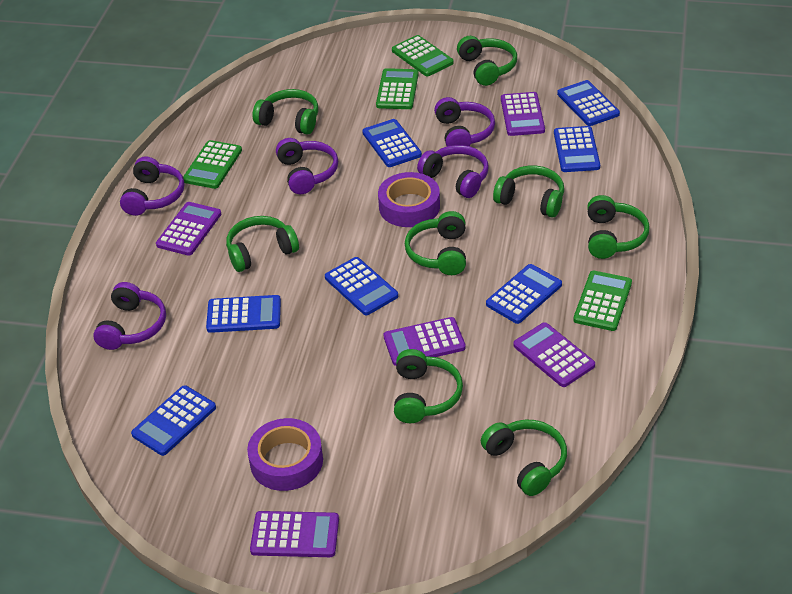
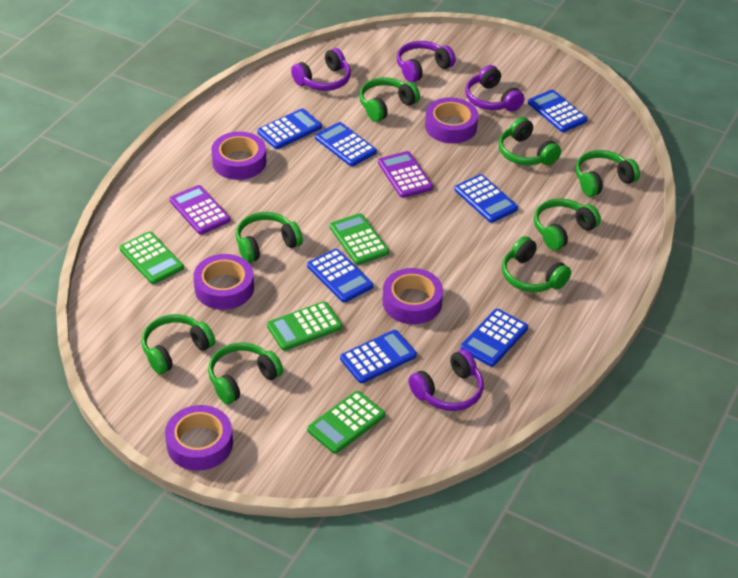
purple calculator: 5 -> 2
purple headphones: 5 -> 4
purple tape: 2 -> 5

